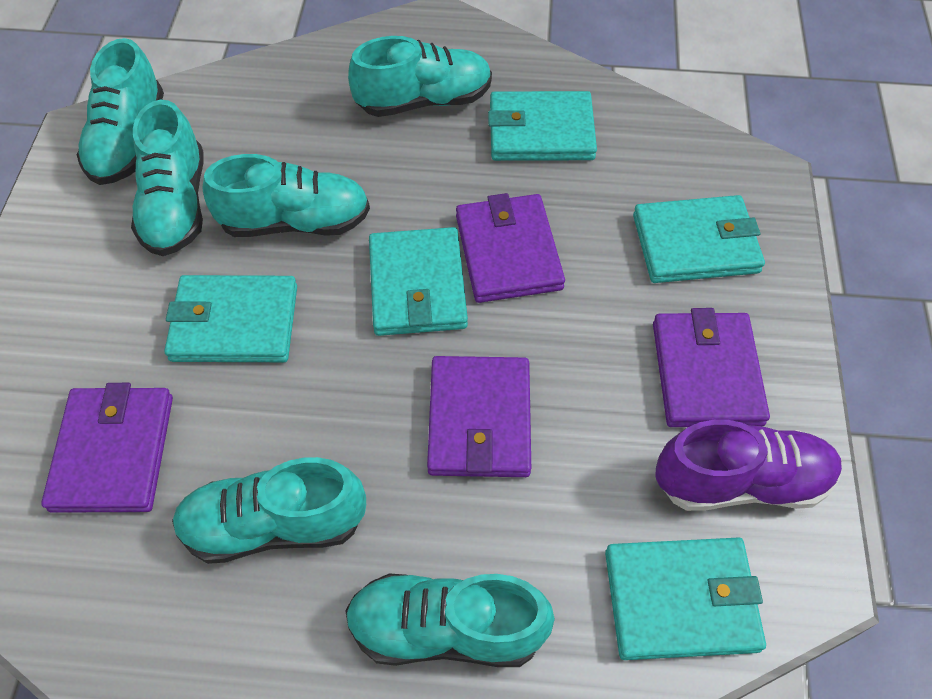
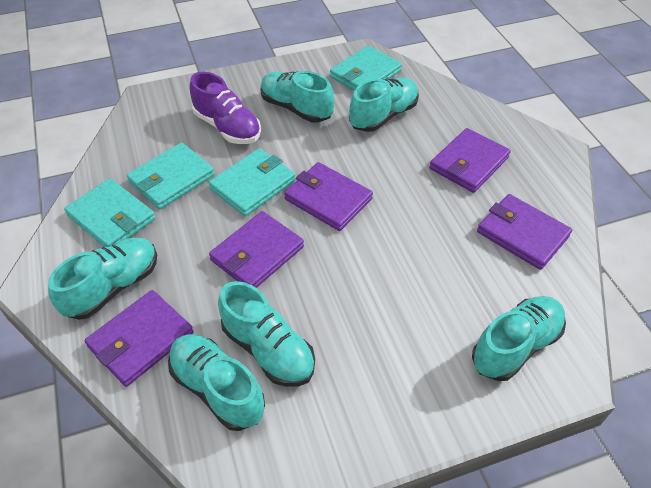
purple wallet: 4 -> 5
turquoise wallet: 5 -> 4

